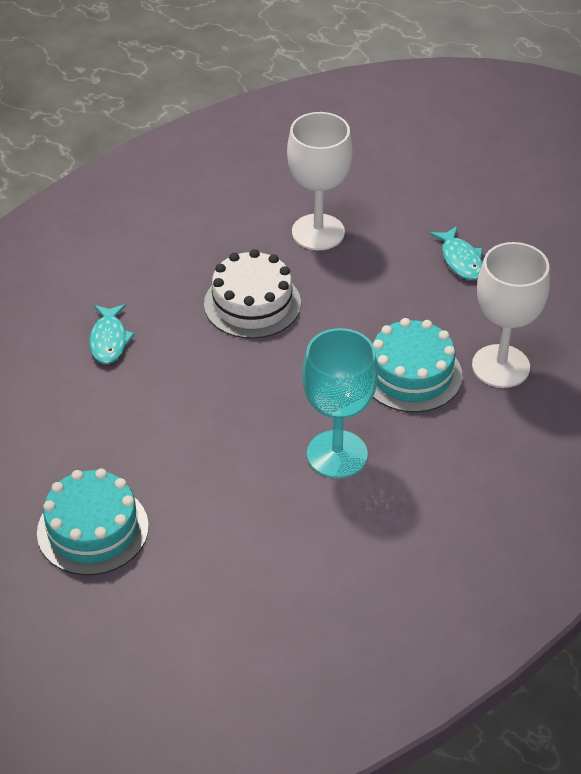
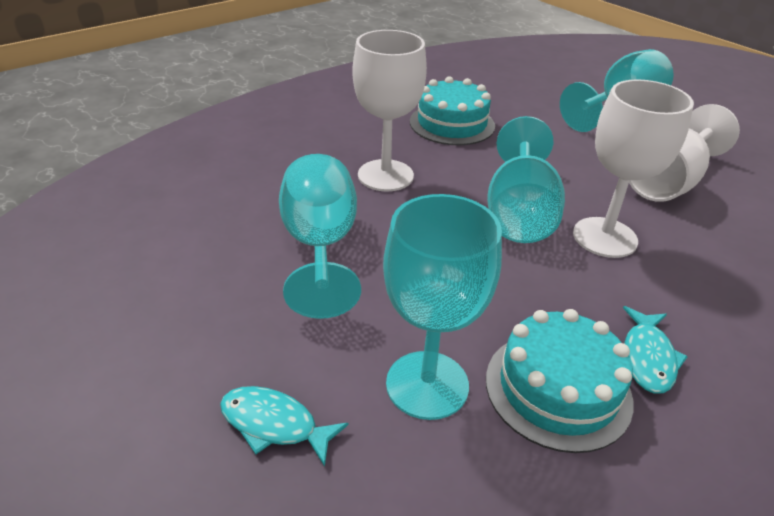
turquoise goblet: 1 -> 4
white cake: 1 -> 0
white goblet: 2 -> 3

